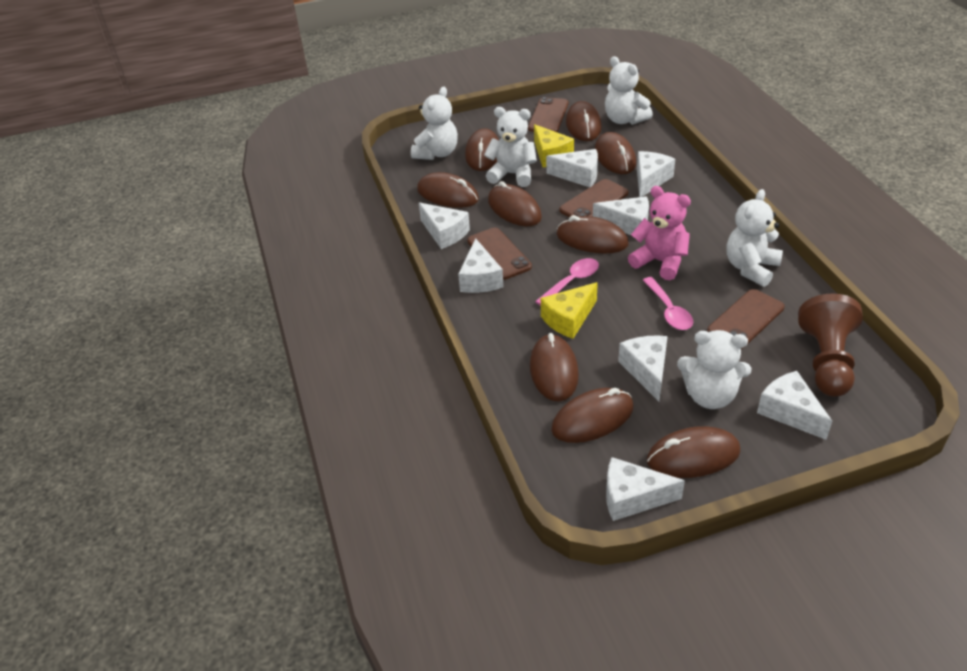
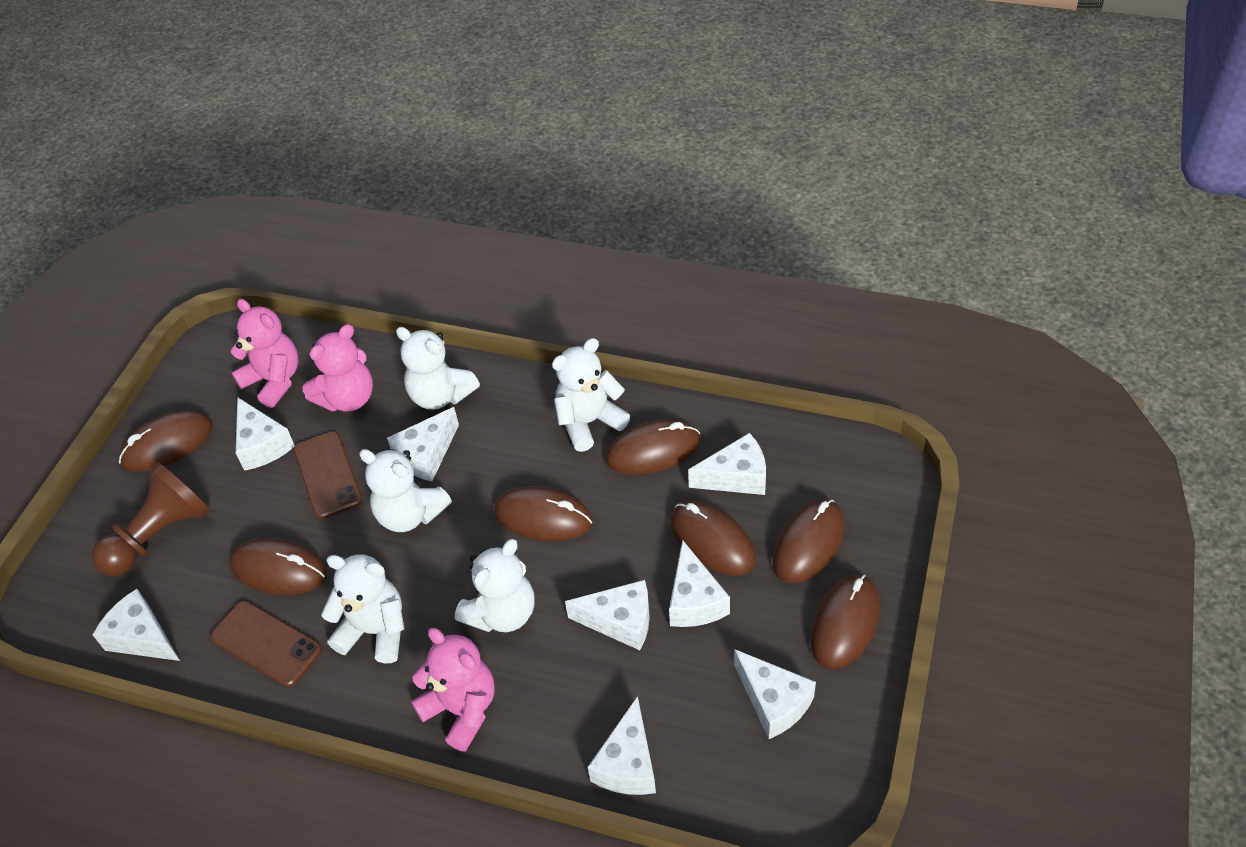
brown mouse: 9 -> 7
brown phone: 4 -> 2
pink spoon: 2 -> 0
pink teddy bear: 1 -> 3
yellow cheese: 2 -> 0

